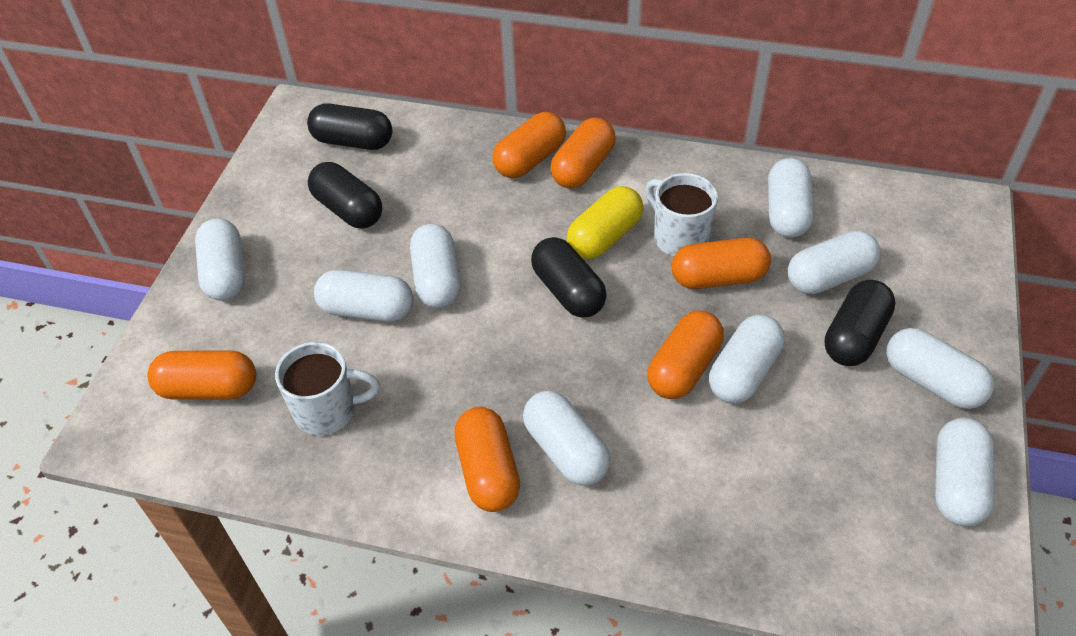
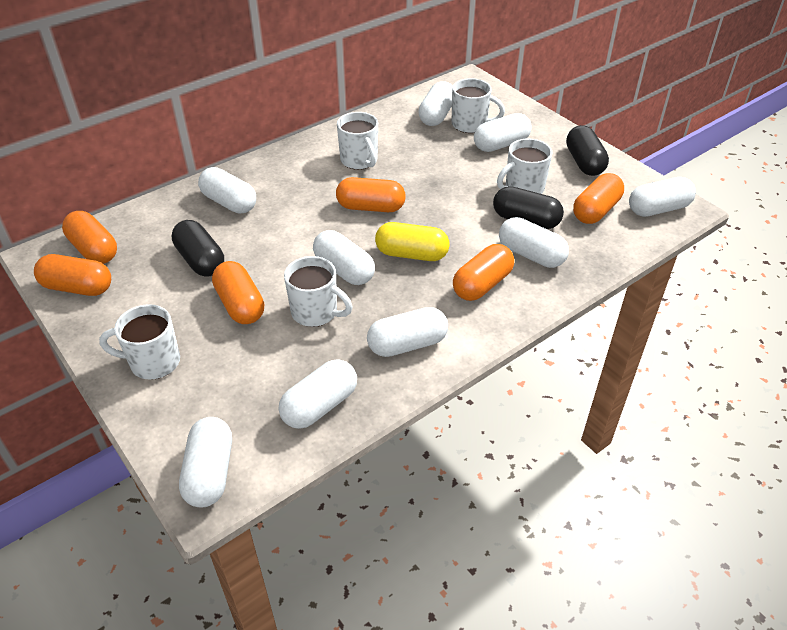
black capsule: 4 -> 3
white mug: 2 -> 5

